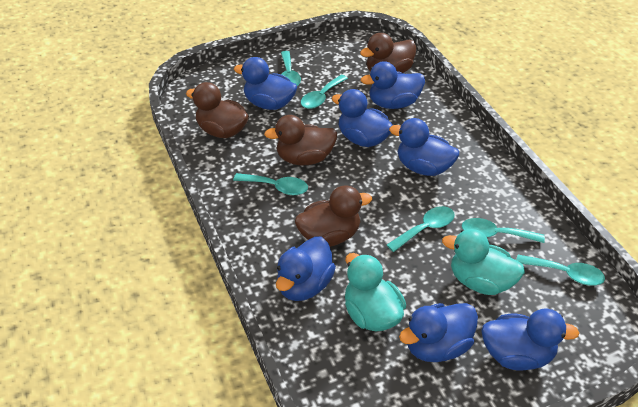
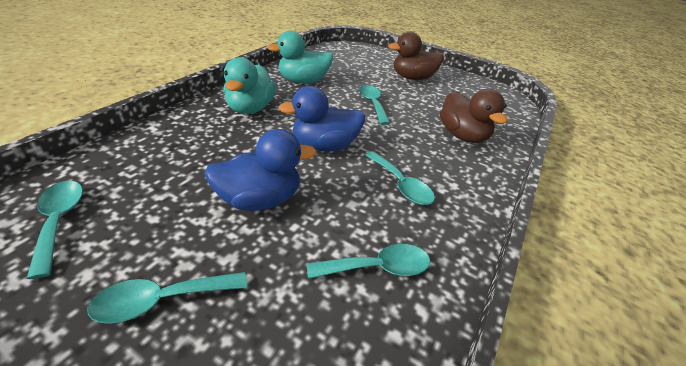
blue duck: 7 -> 2
brown duck: 4 -> 2
turquoise spoon: 6 -> 5

